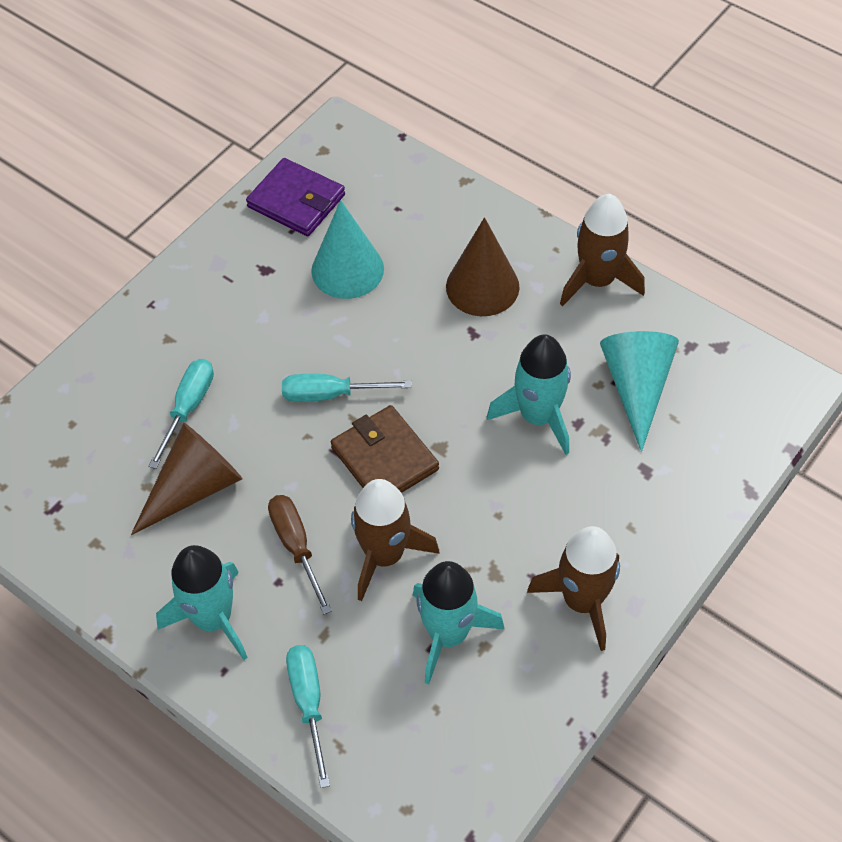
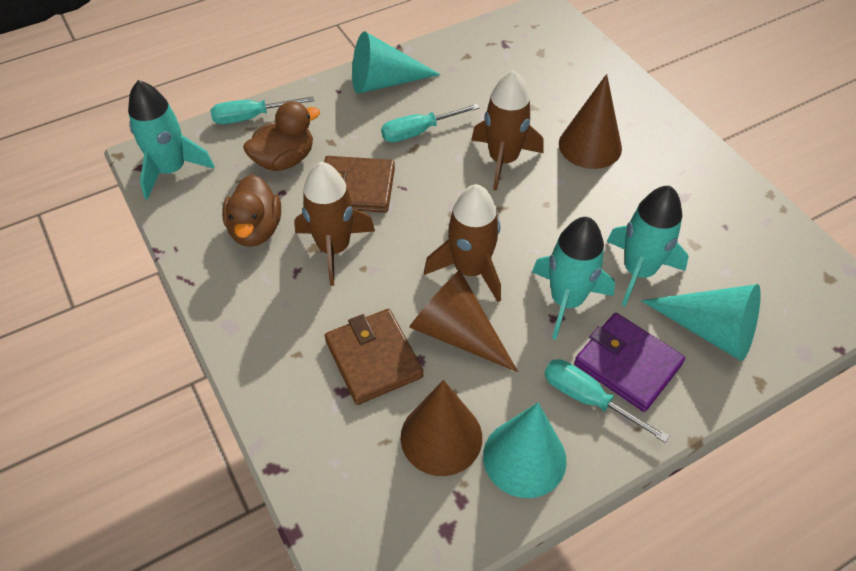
brown cone: 2 -> 3
brown duck: 0 -> 2
brown screwdriver: 1 -> 0
brown wallet: 1 -> 2
turquoise cone: 2 -> 3

